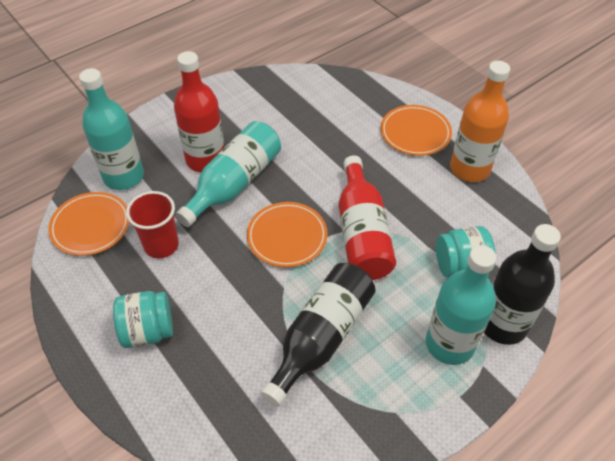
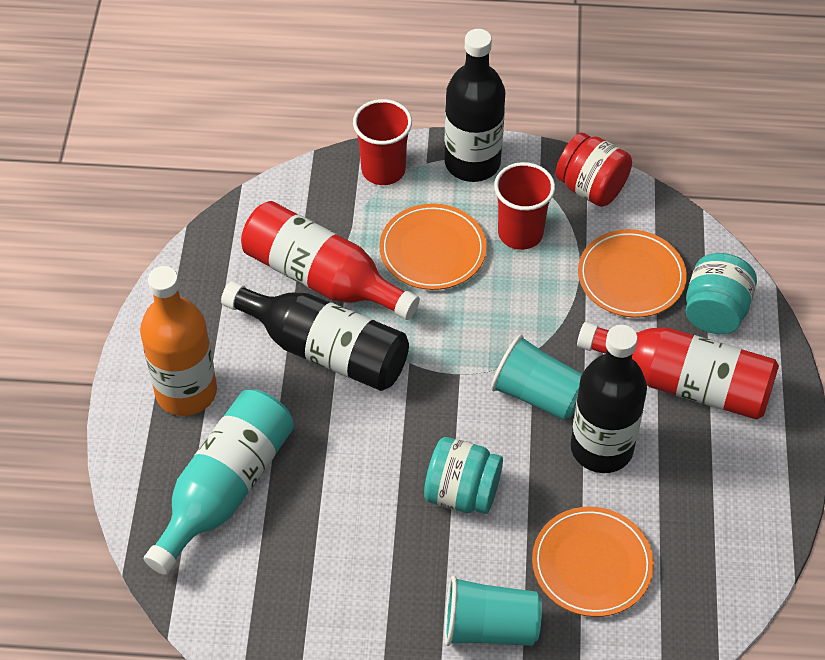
black bottle: 2 -> 3
red cup: 1 -> 2
red jar: 0 -> 1
turquoise bottle: 3 -> 1
turquoise cup: 0 -> 2

